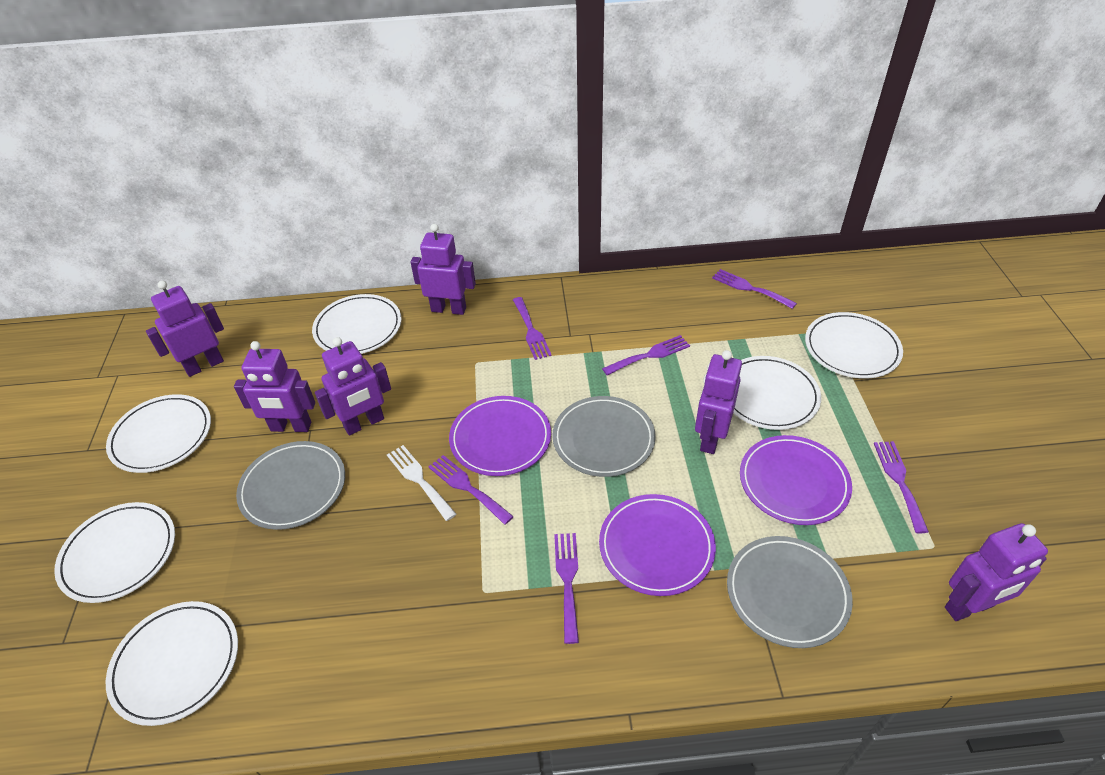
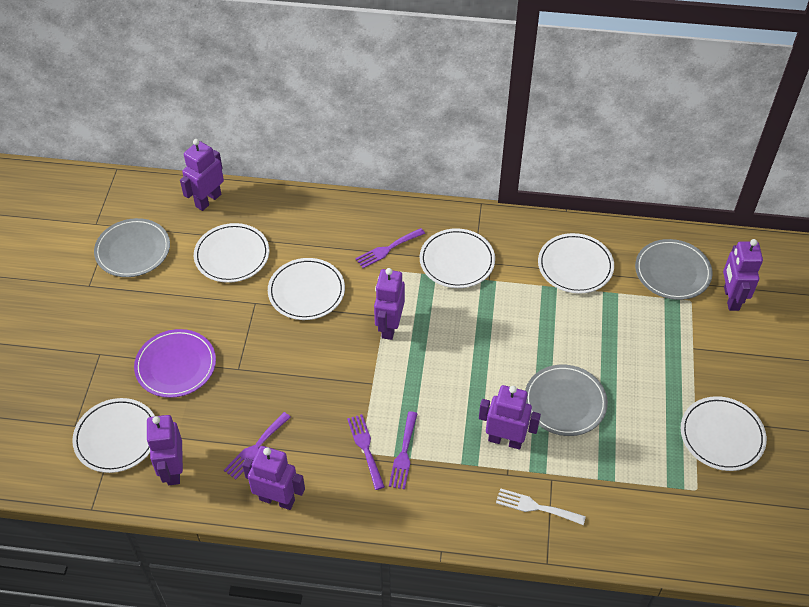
purple fork: 6 -> 4
purple plate: 3 -> 1

